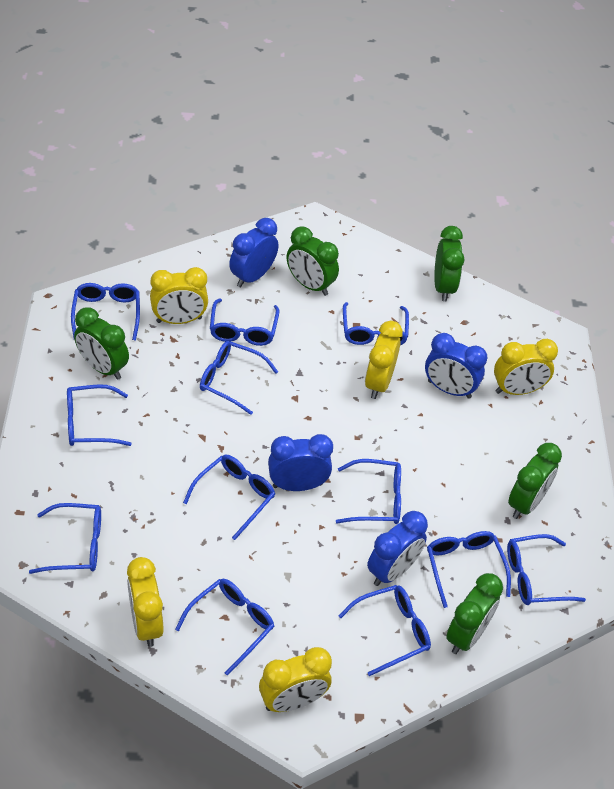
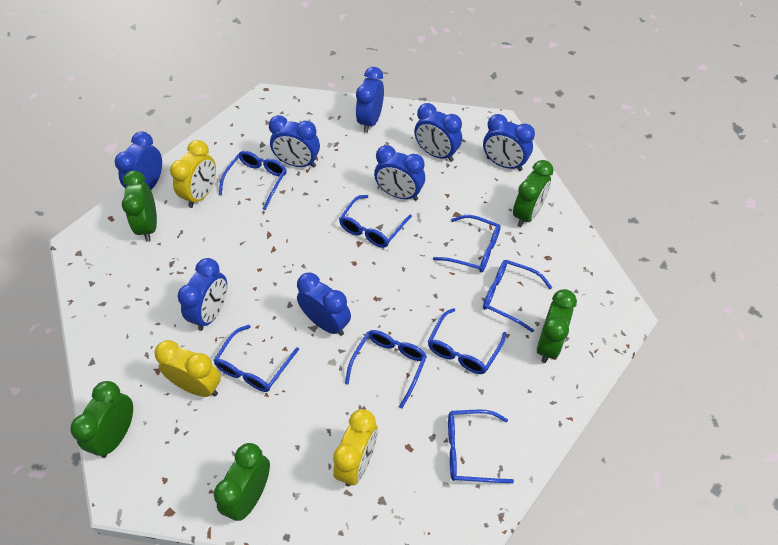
blue clock: 4 -> 8
blue glasses: 12 -> 8
yellow clock: 5 -> 3

